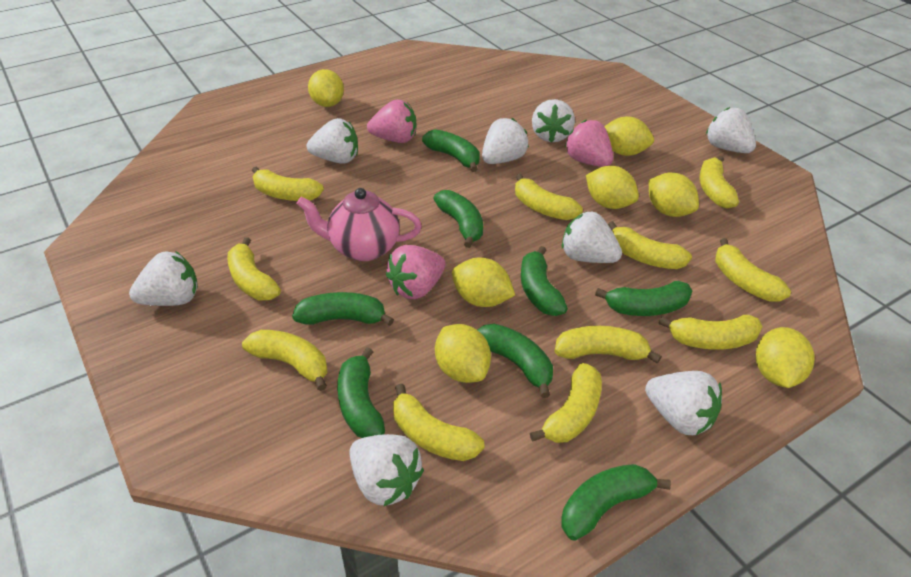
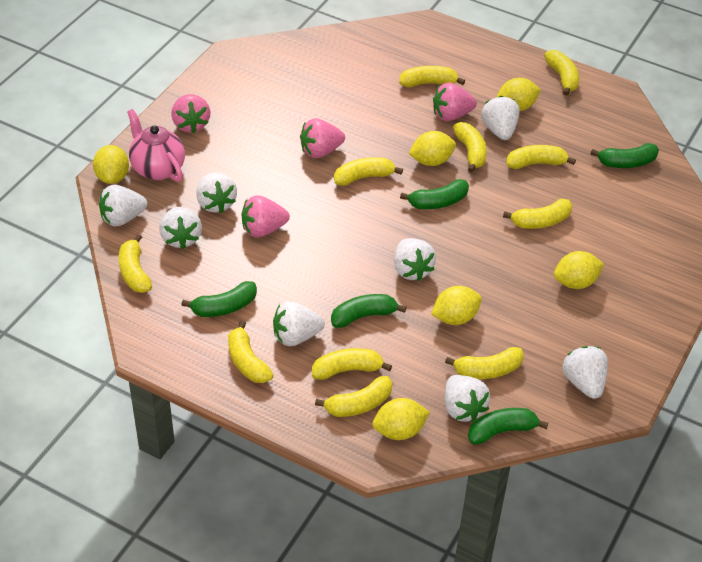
green banana: 8 -> 5
pink strawberry: 3 -> 4
yellow lemon: 7 -> 6

